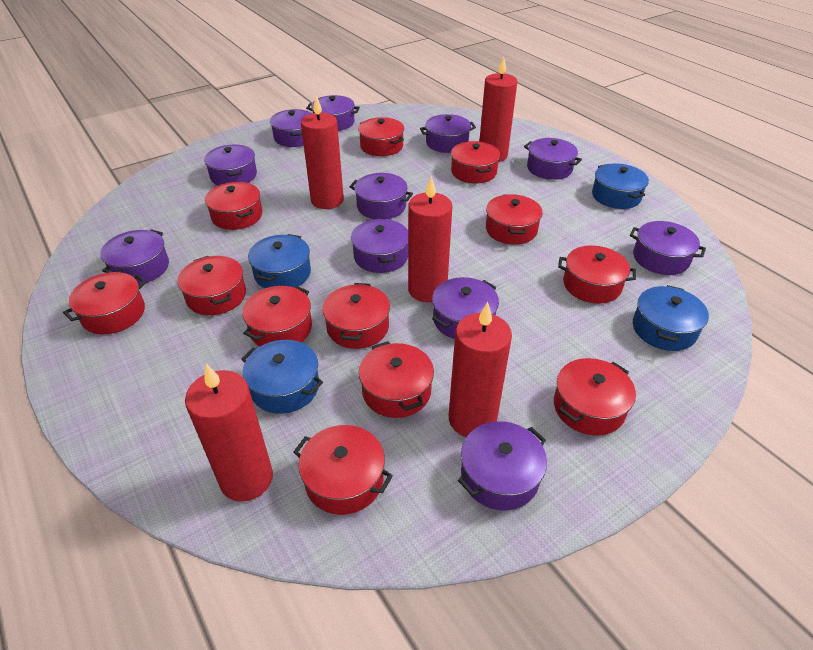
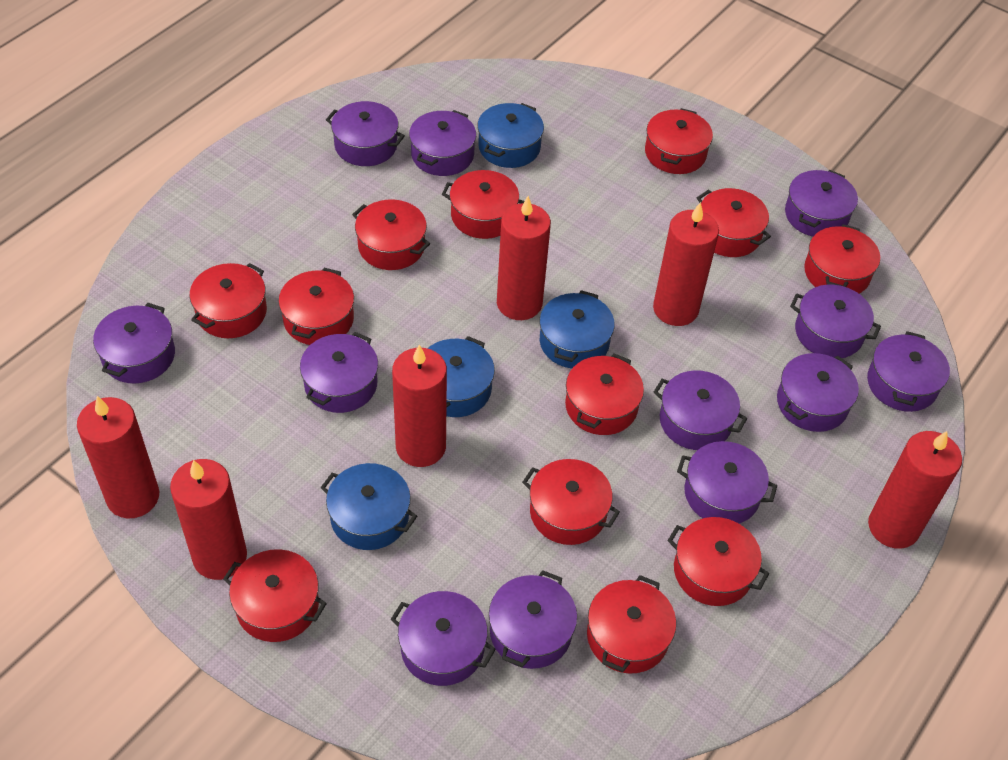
purple pot: 11 -> 12
red candle: 5 -> 6

